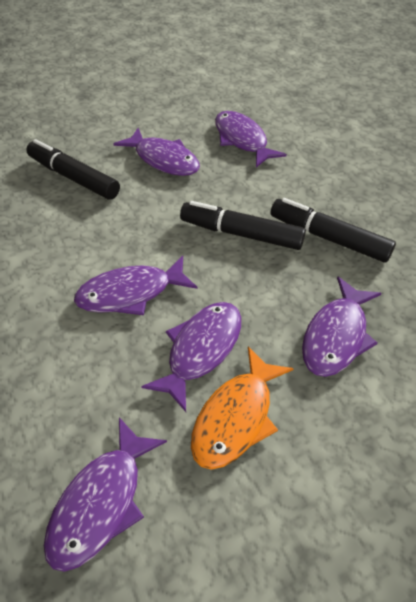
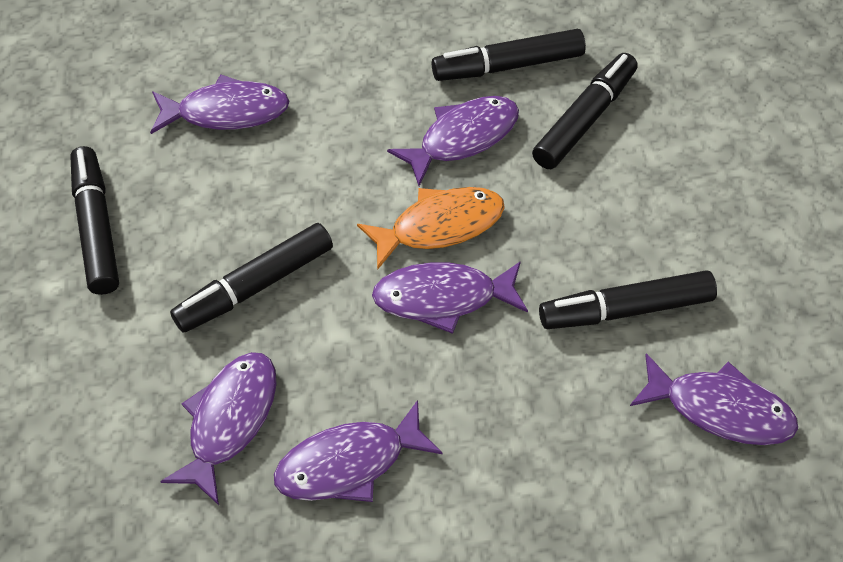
black marker: 3 -> 5

